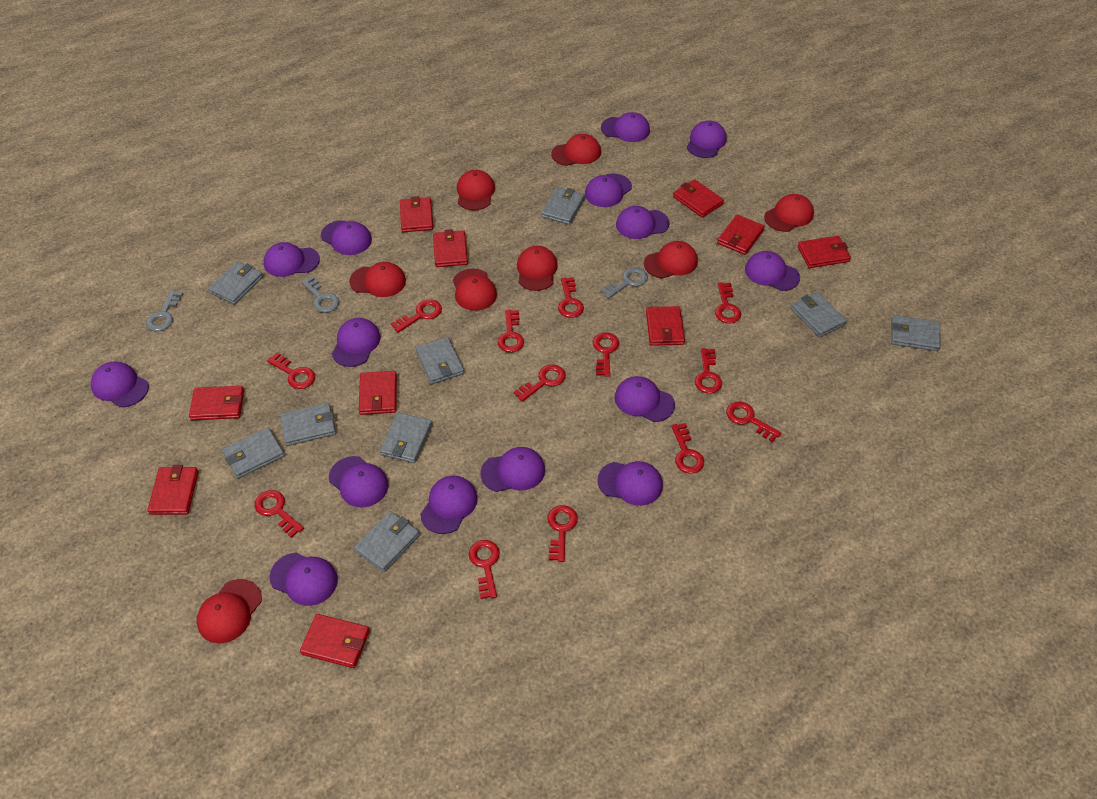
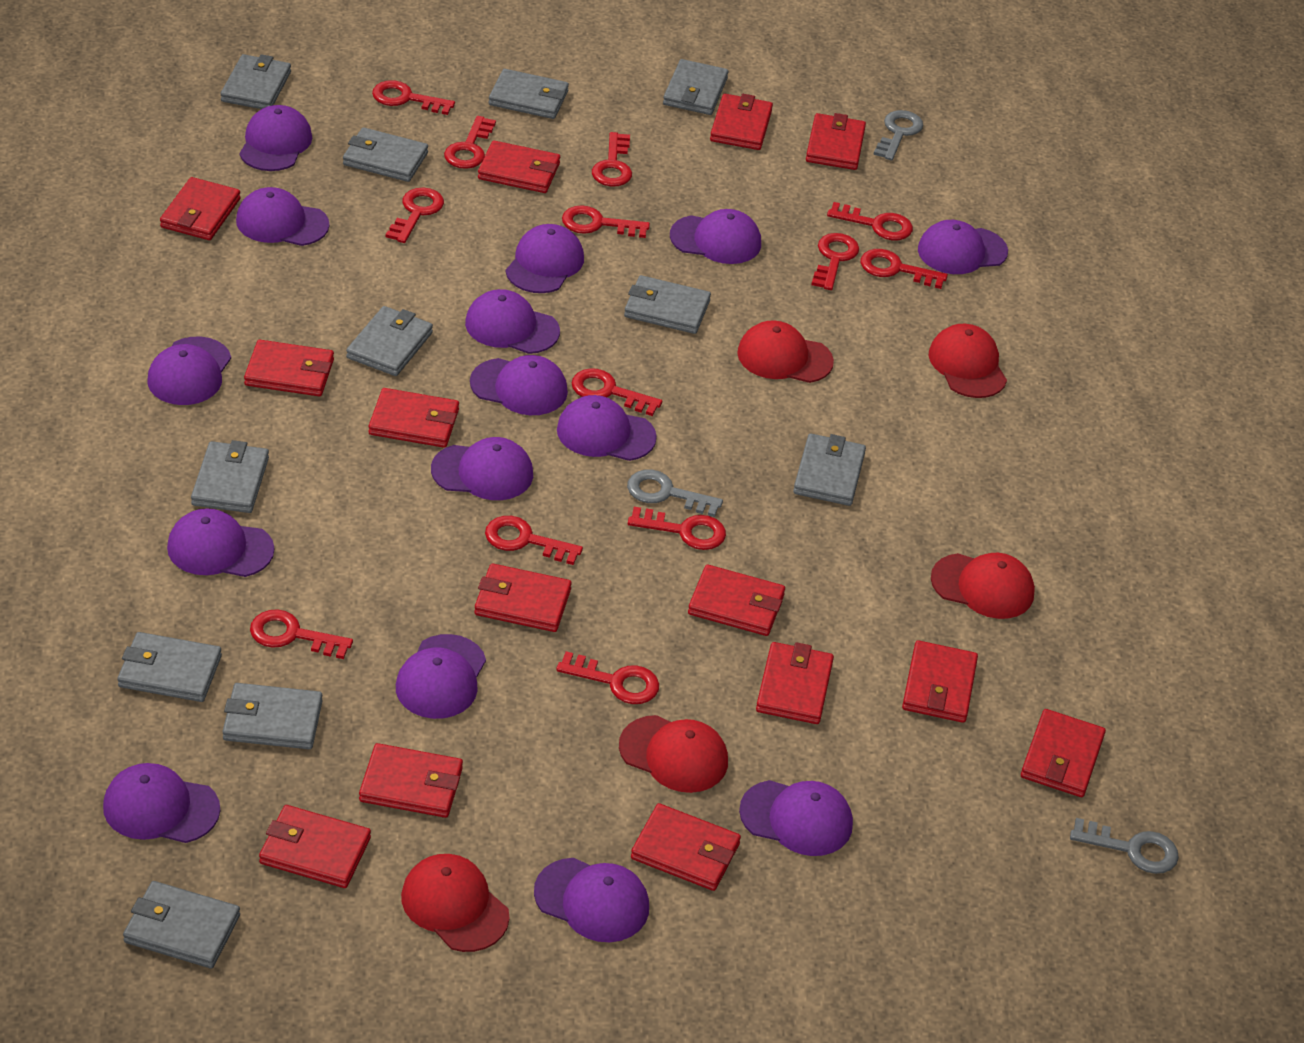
grey wallet: 9 -> 11
red cap: 8 -> 5
red wallet: 10 -> 14

